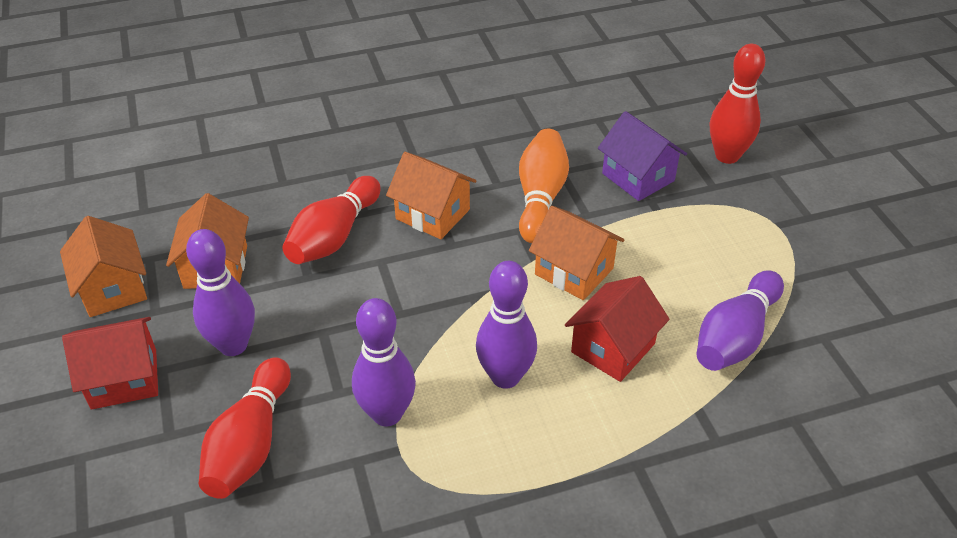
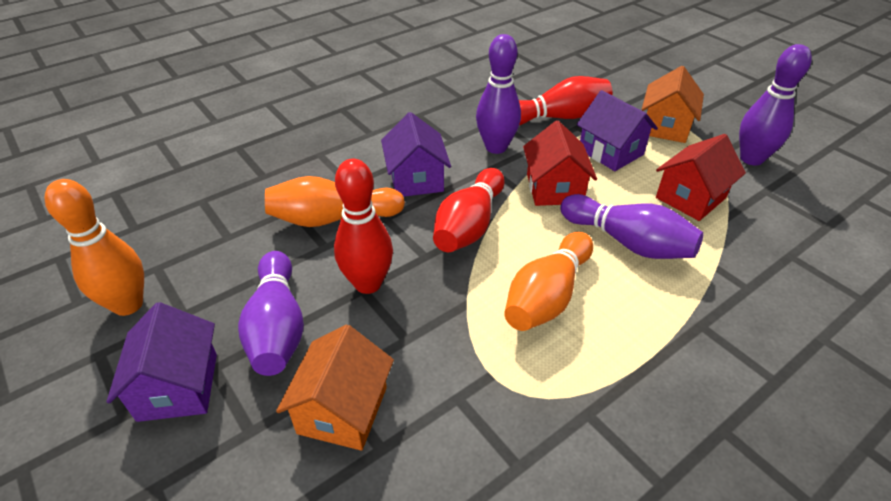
orange bowling pin: 1 -> 3
orange house: 4 -> 2
purple house: 1 -> 3

